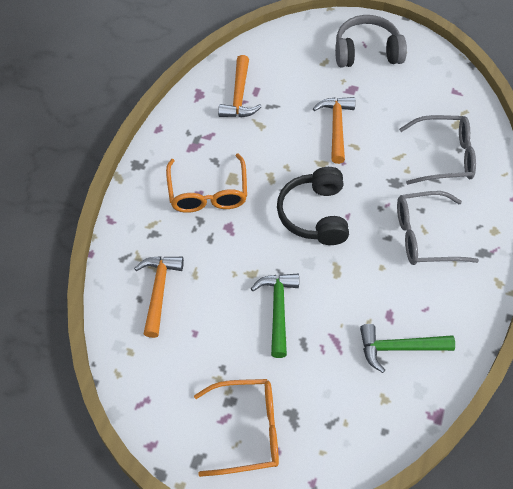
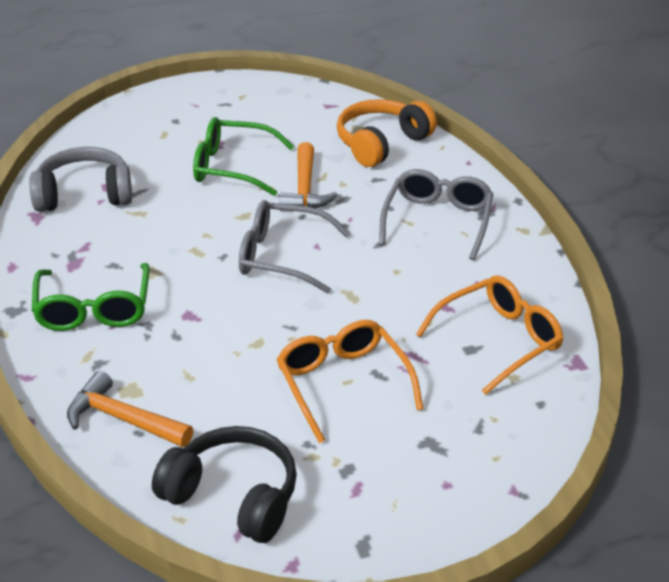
green glasses: 0 -> 2
green hammer: 2 -> 0
orange hammer: 3 -> 2
orange headphones: 0 -> 1

